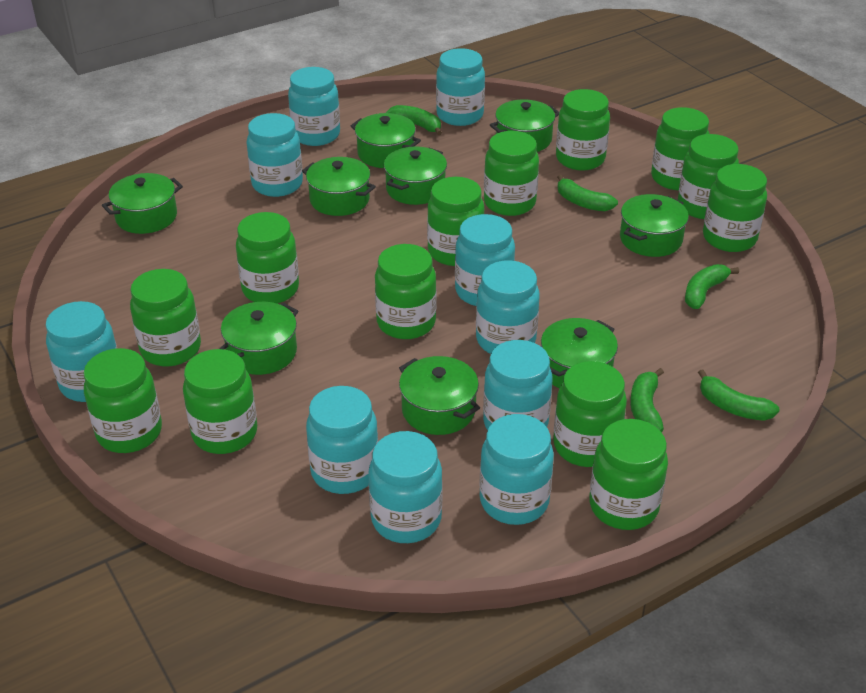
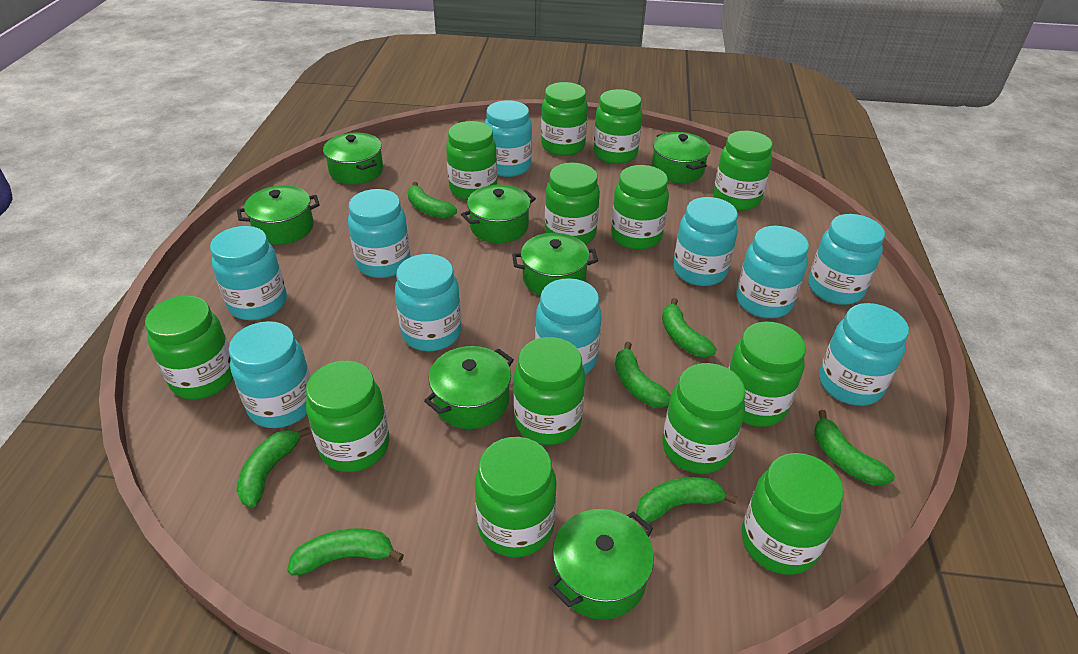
green banana: 5 -> 7
green pot: 9 -> 7

